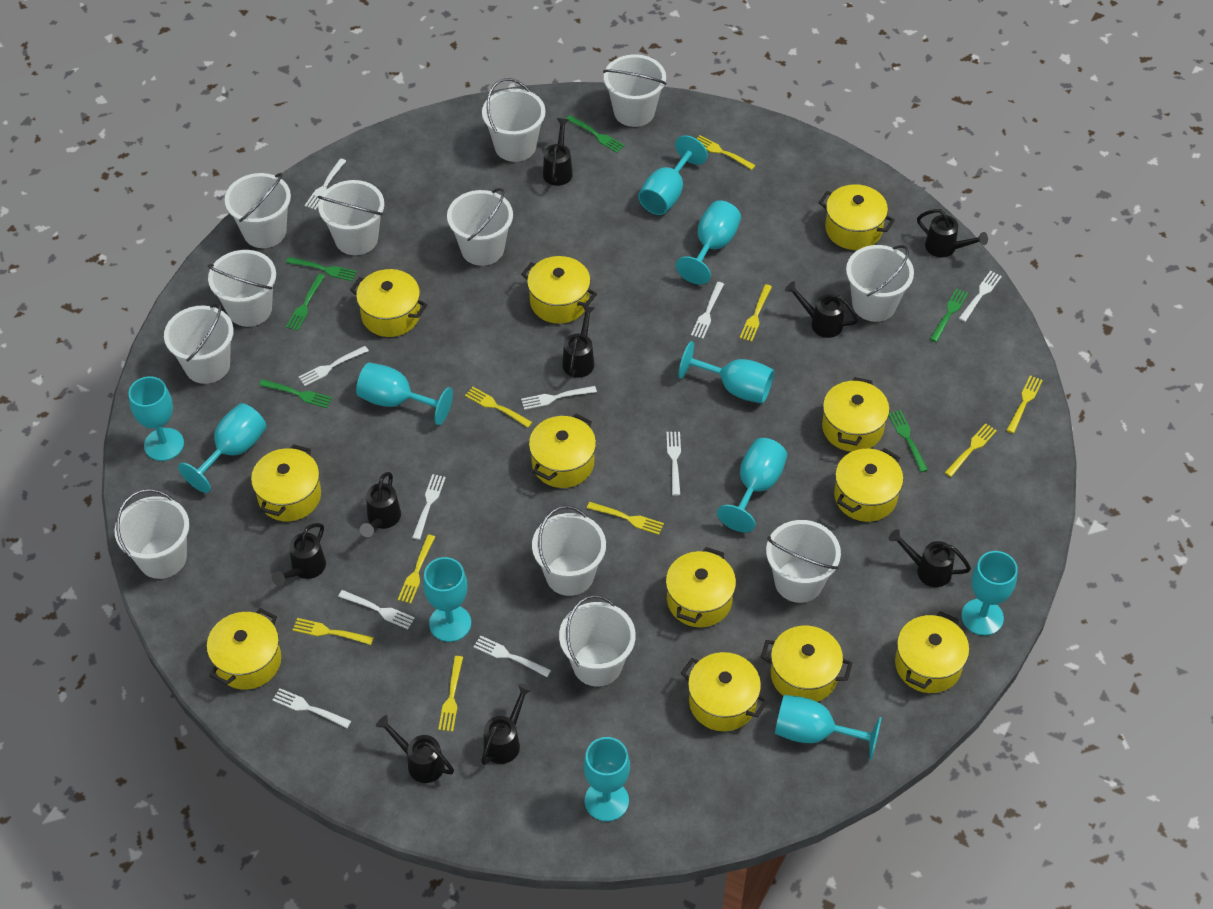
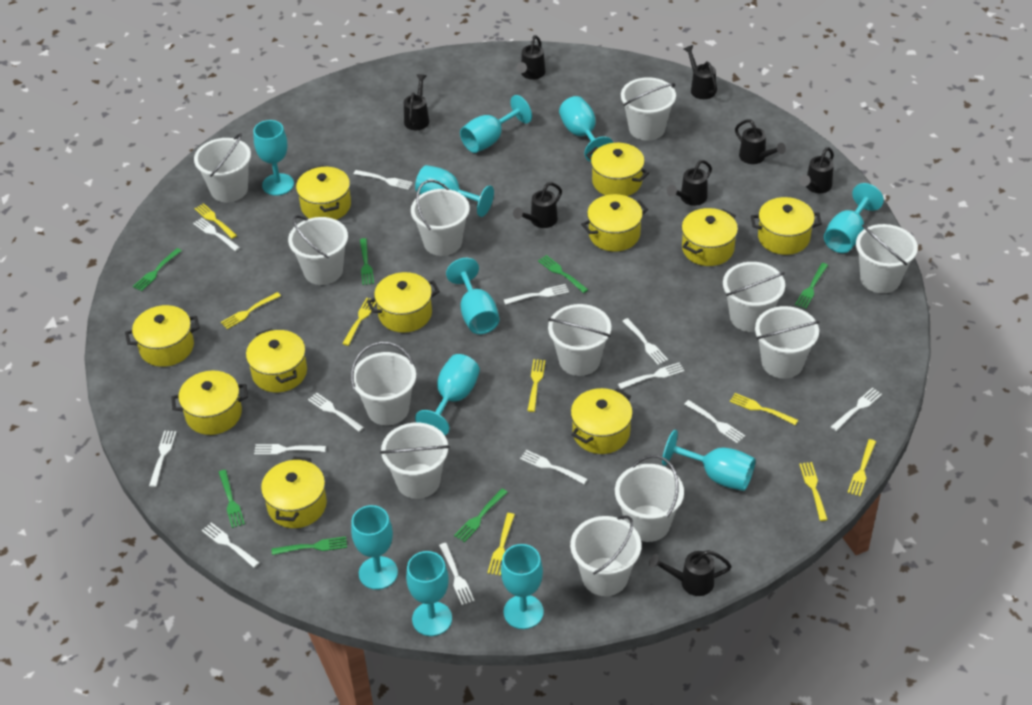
black watering can: 9 -> 8
green fork: 6 -> 7
white fork: 10 -> 13
yellow fork: 9 -> 8
yellow pot: 12 -> 11

